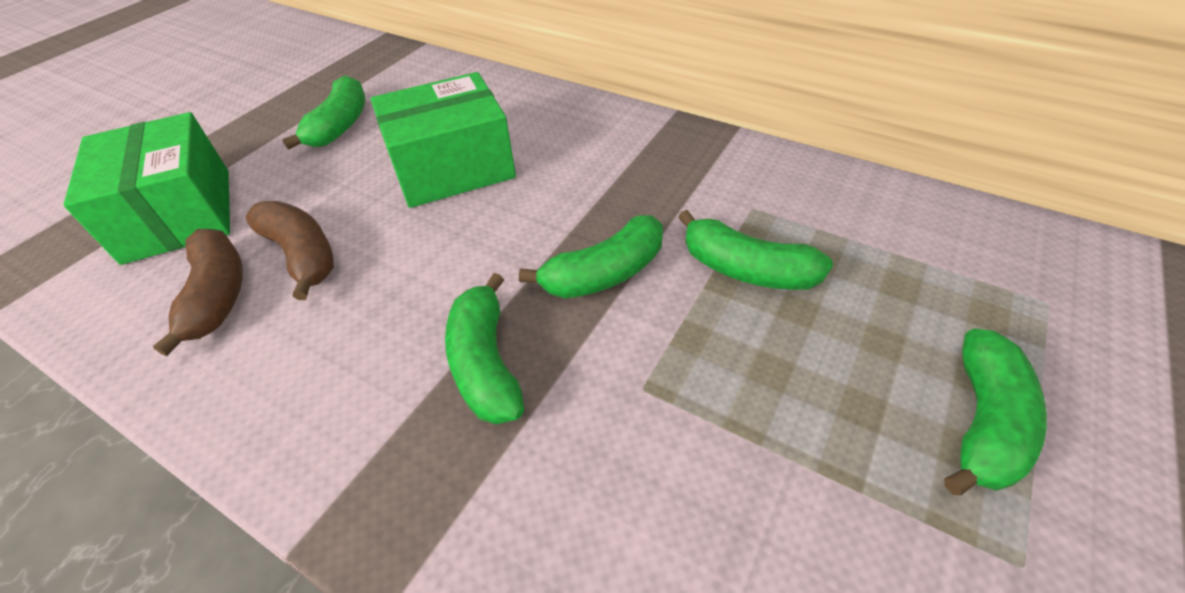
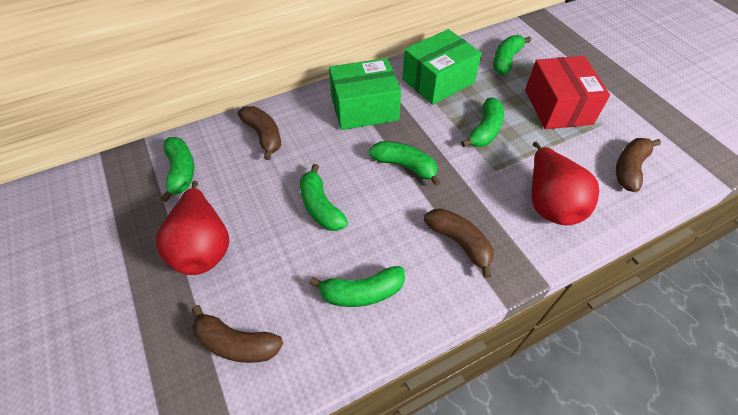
brown banana: 2 -> 4
green banana: 5 -> 6
red box: 0 -> 1
red pear: 0 -> 2

